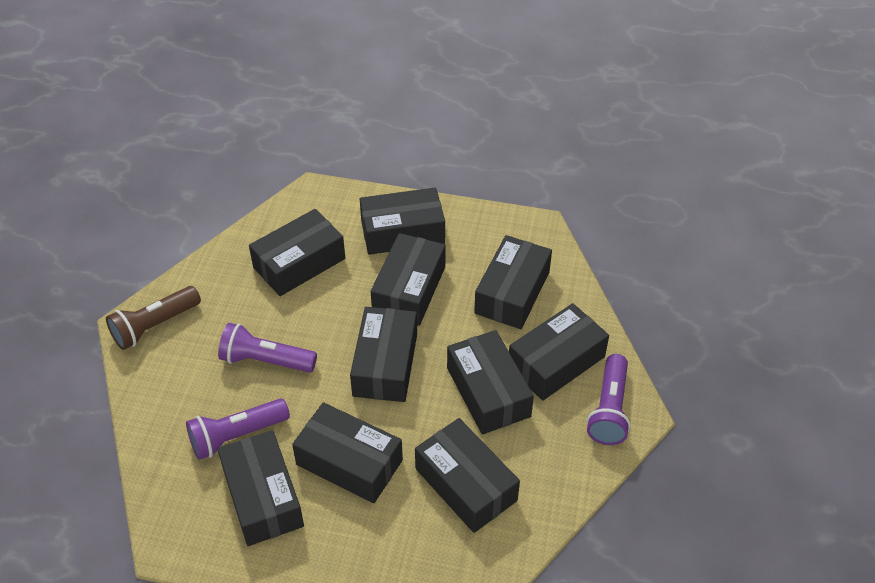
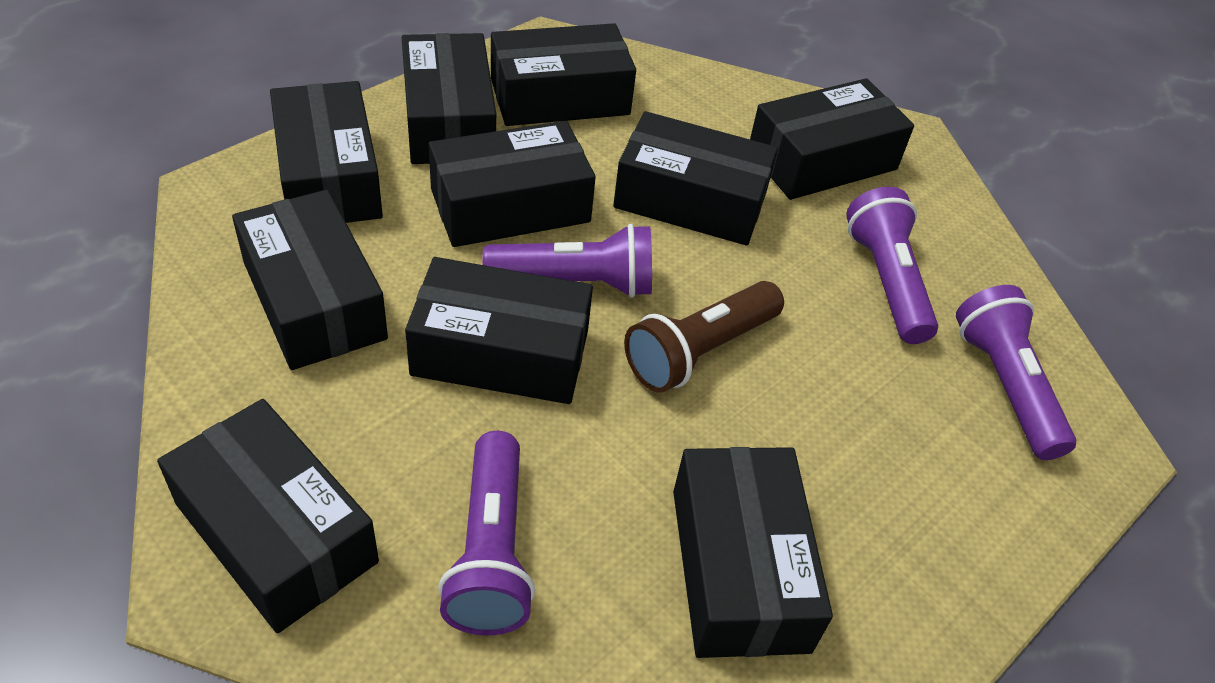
purple flashlight: 3 -> 4

